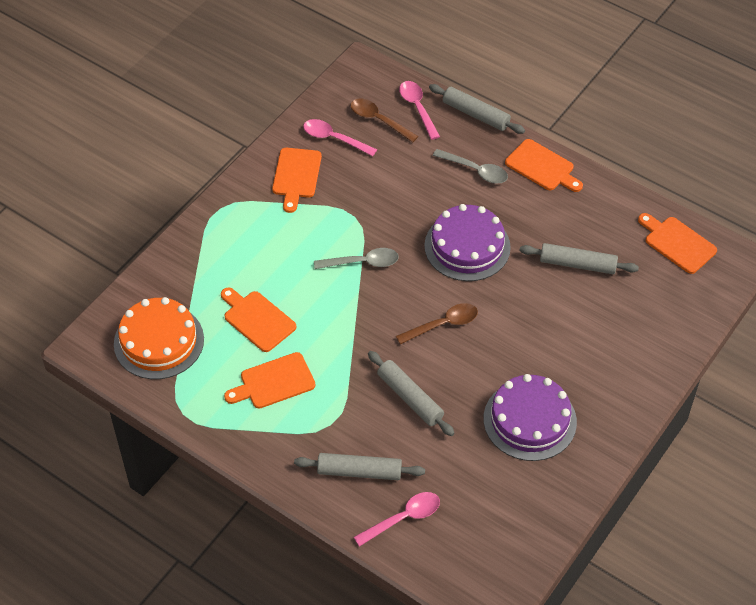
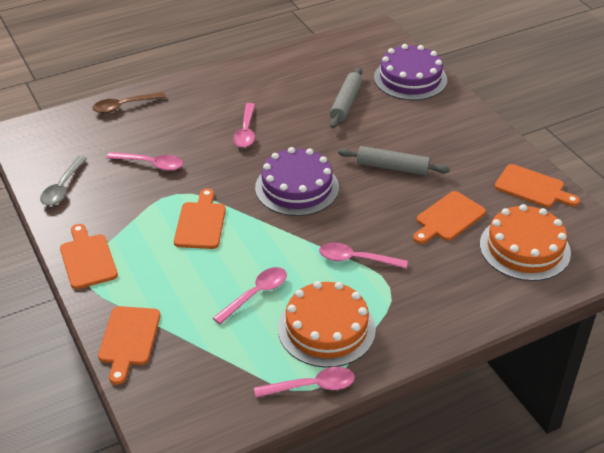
brown spoon: 2 -> 1
grey rolling pin: 4 -> 2
grey spoon: 2 -> 1
orange cake: 1 -> 2
pink spoon: 3 -> 5

